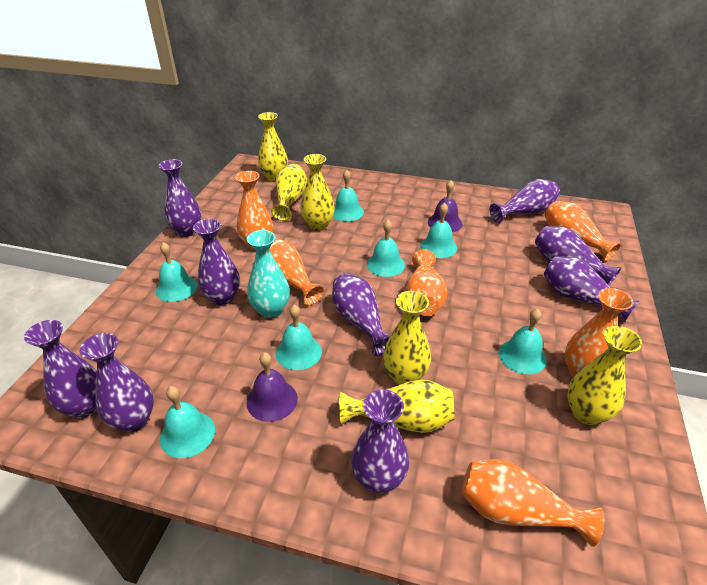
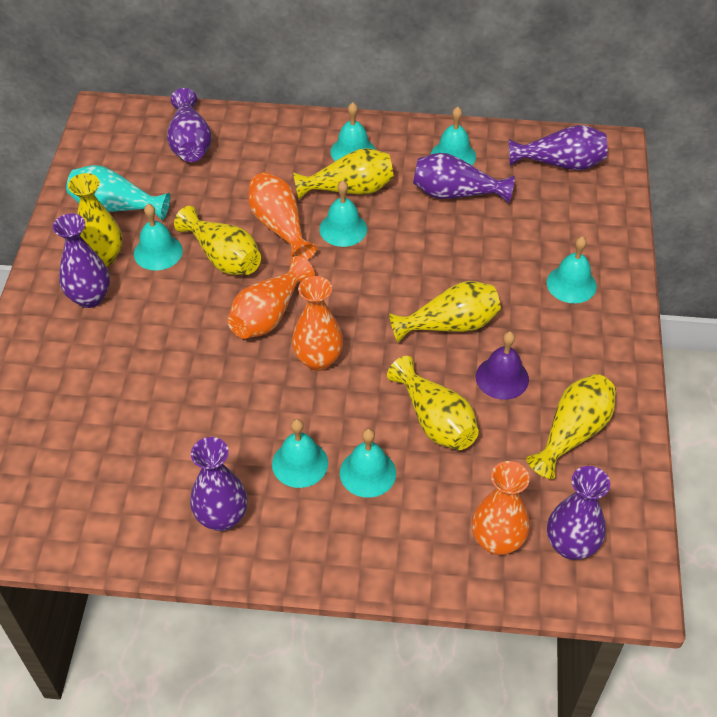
orange vase: 6 -> 4
purple bell: 2 -> 1
purple vase: 9 -> 6

